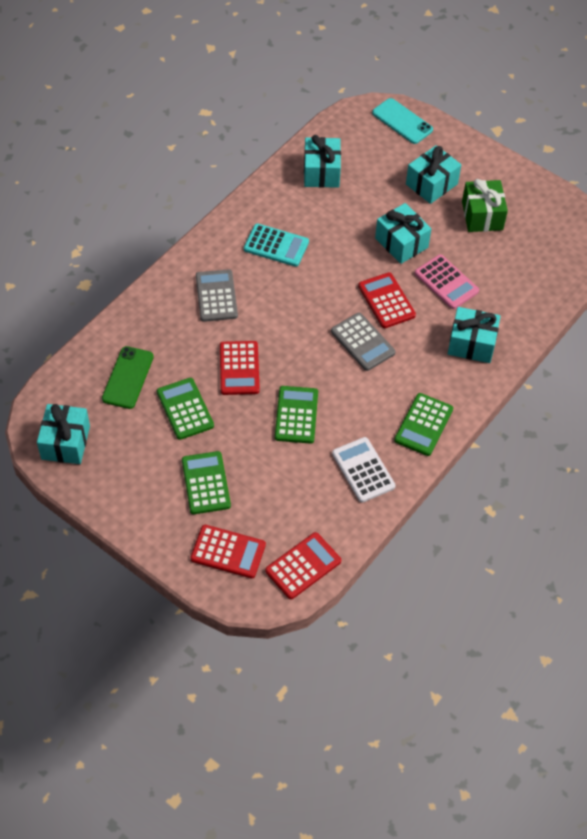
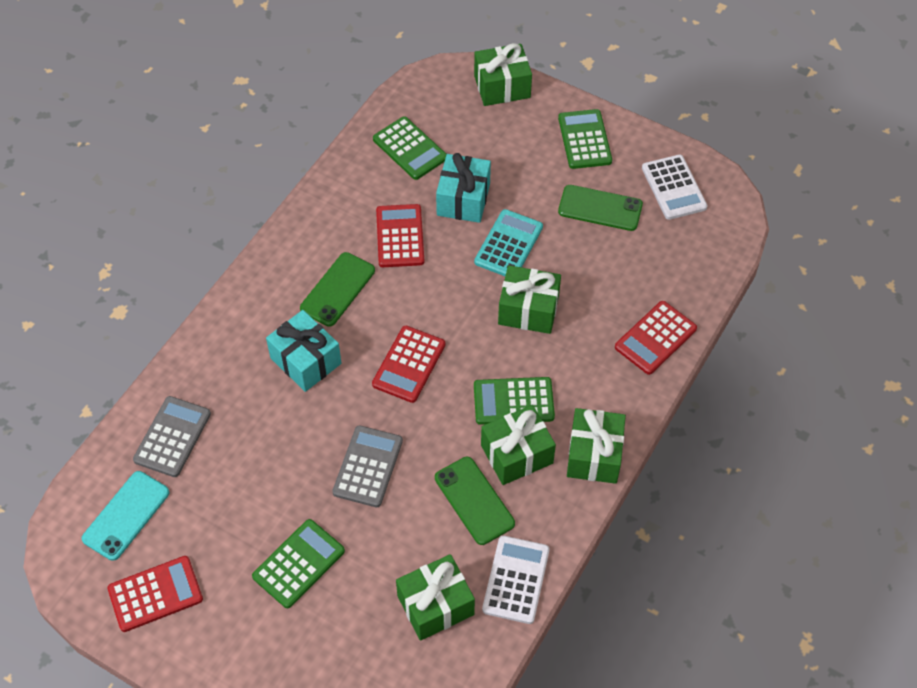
green gift: 1 -> 5
green phone: 1 -> 3
pink calculator: 1 -> 0
turquoise gift: 5 -> 2
white calculator: 1 -> 2

